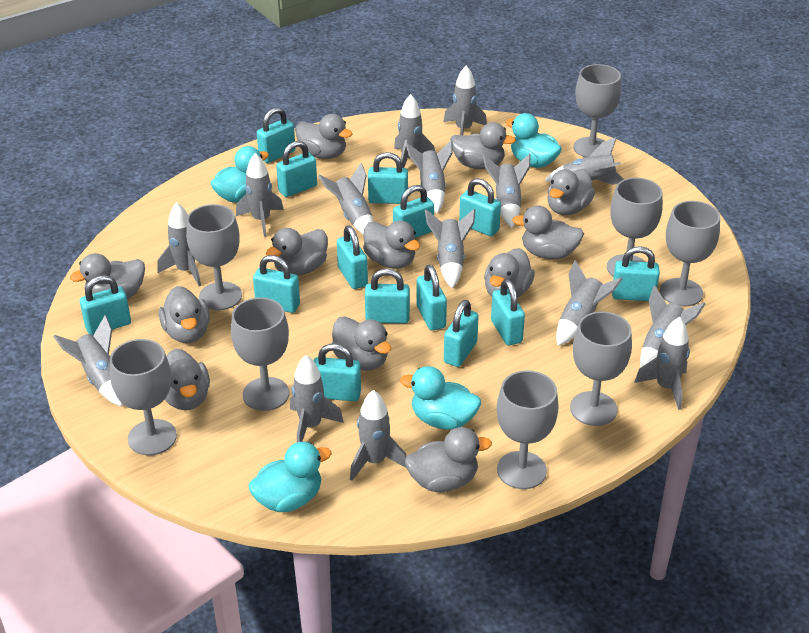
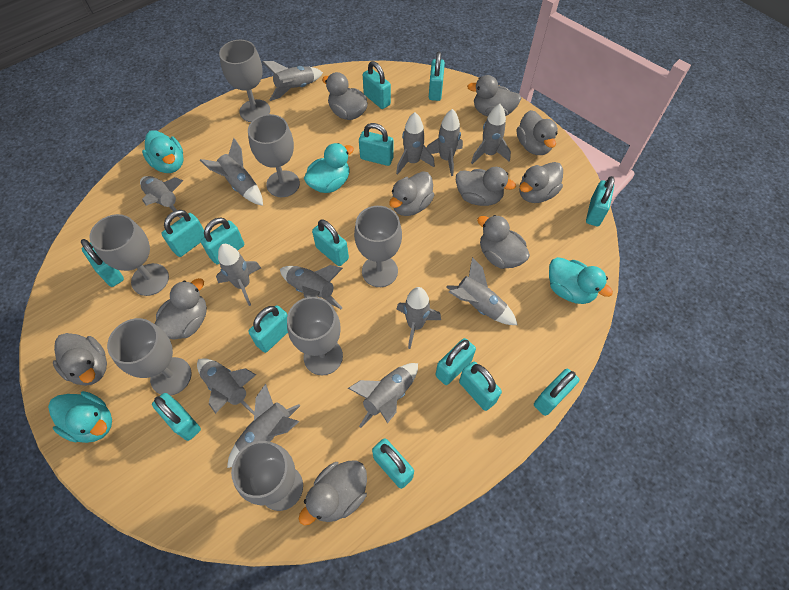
grey duck: 12 -> 10
grey goblet: 8 -> 7
grey rocket: 15 -> 13

